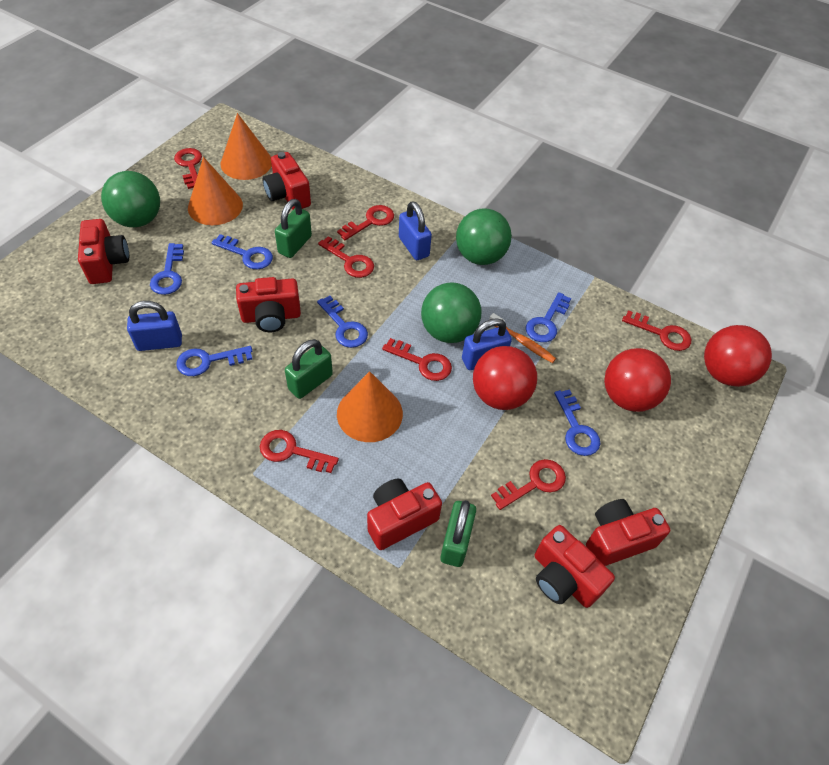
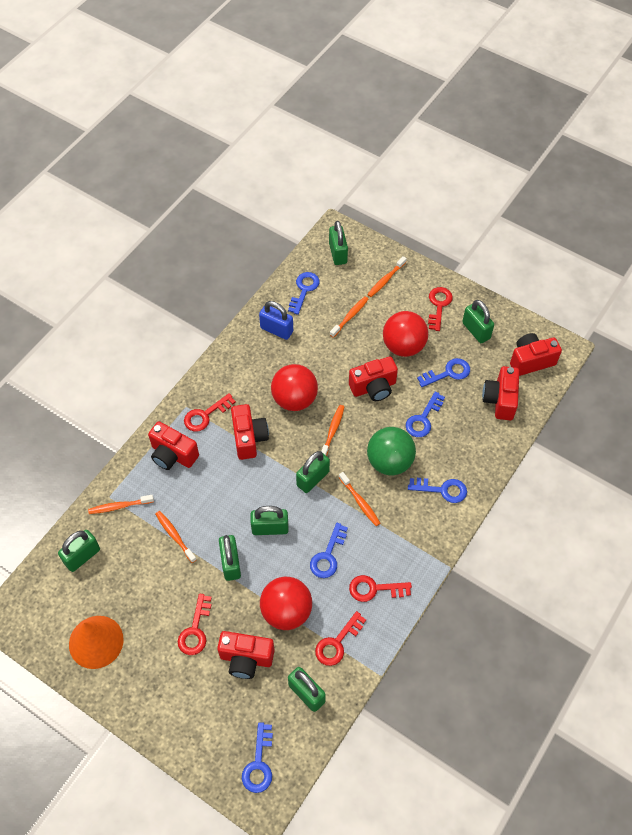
blue padlock: 3 -> 1
green ball: 3 -> 1
green padlock: 3 -> 7
orange cone: 3 -> 1
orange toothbrush: 1 -> 6
red key: 7 -> 5

